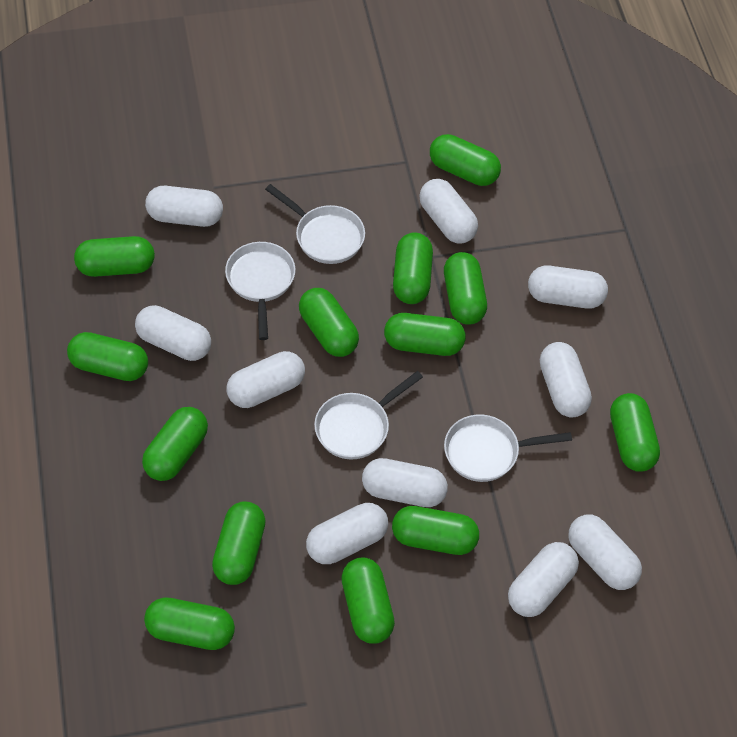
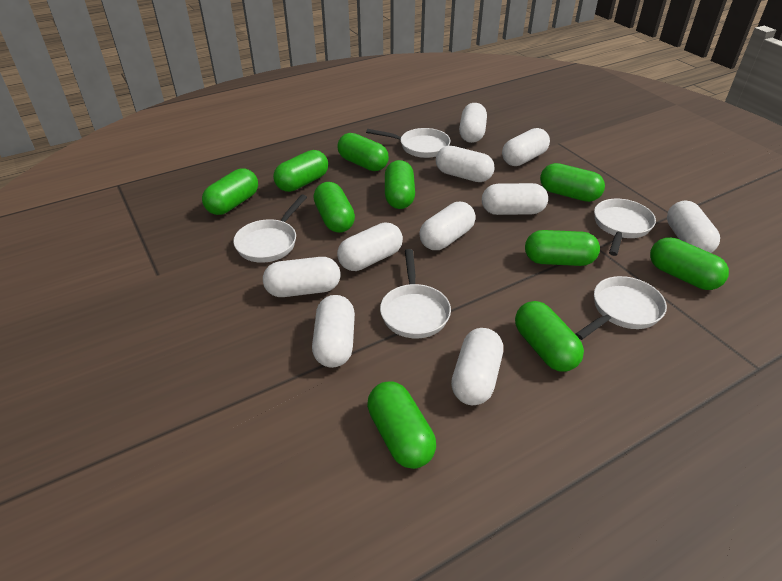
green capsule: 13 -> 10
white pan: 4 -> 5

